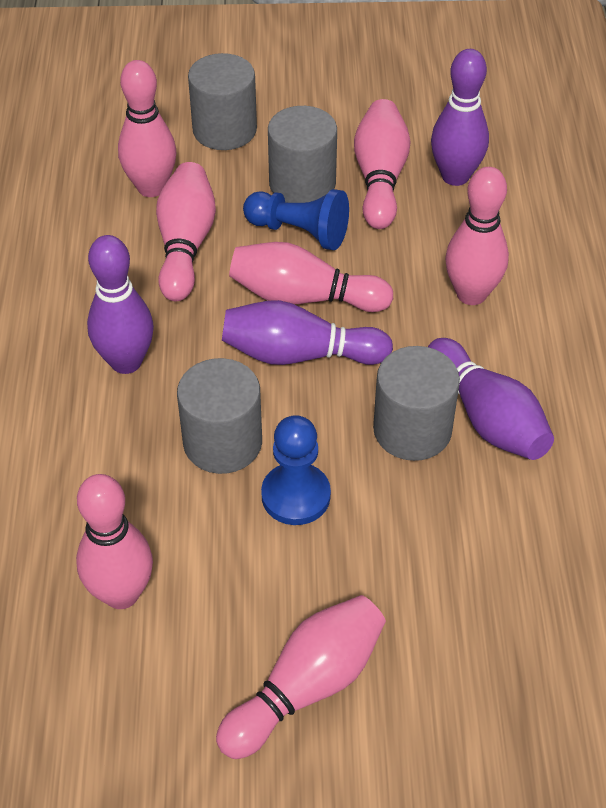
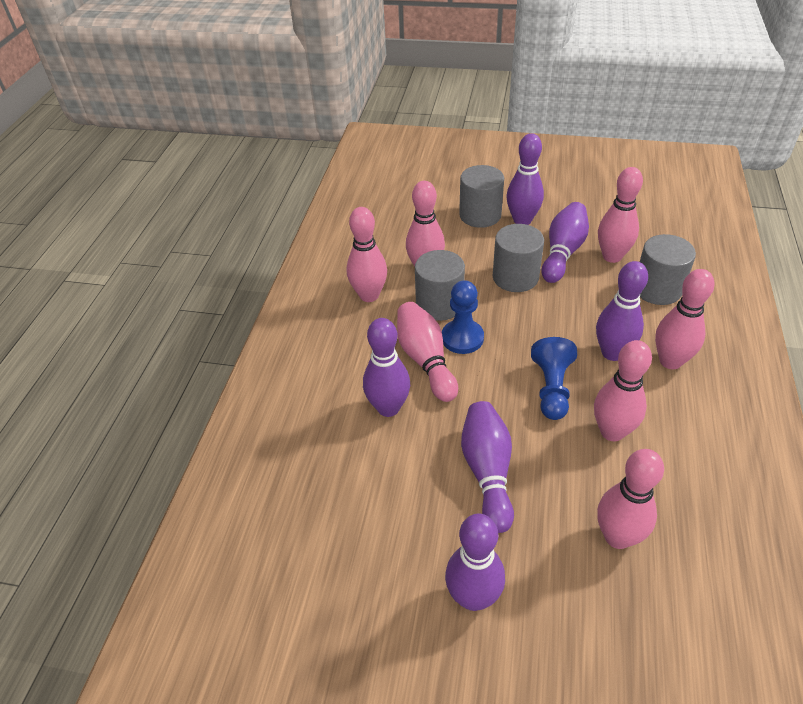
purple bowling pin: 4 -> 6

